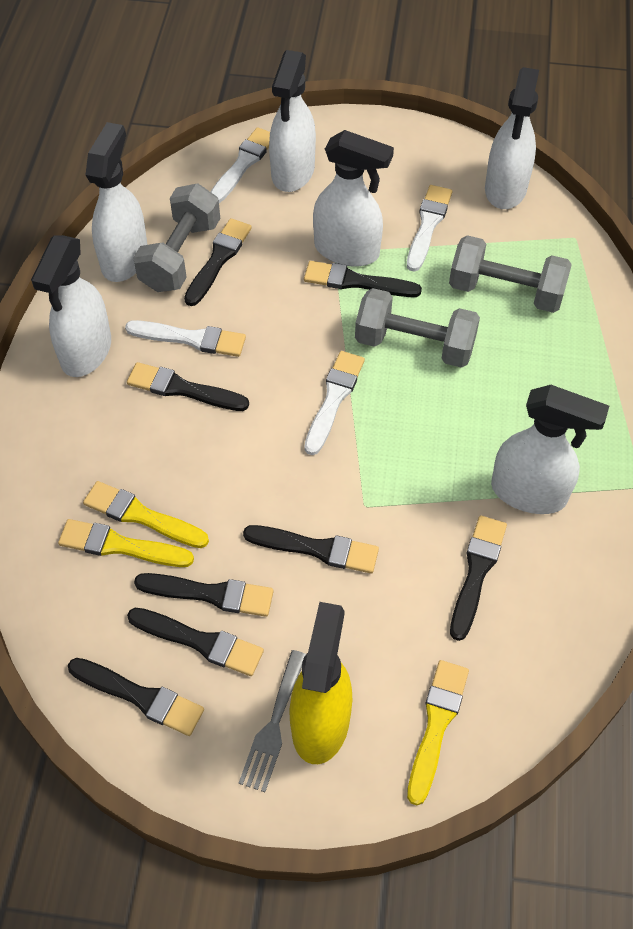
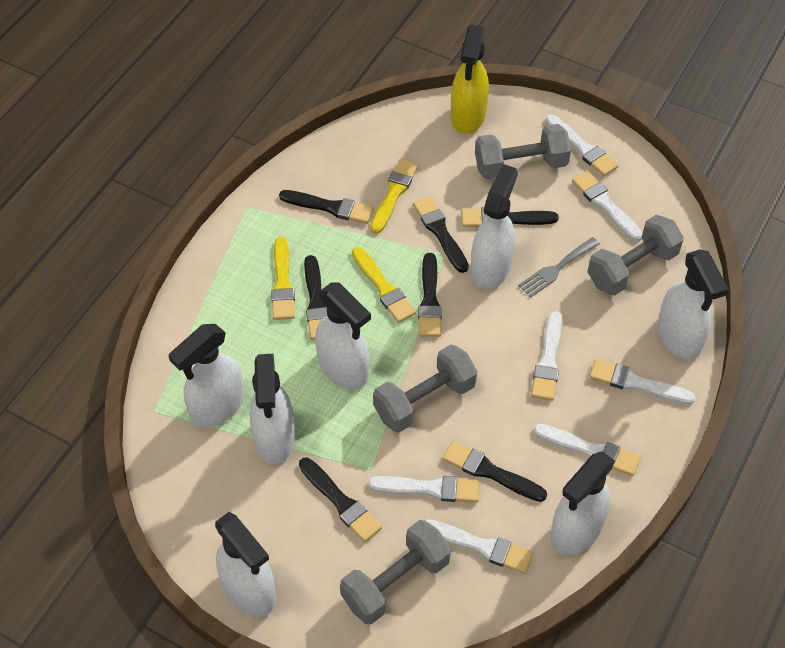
black brush: 8 -> 7
grey dumbbell: 3 -> 4
white brush: 4 -> 7
white spray bottle: 6 -> 7

